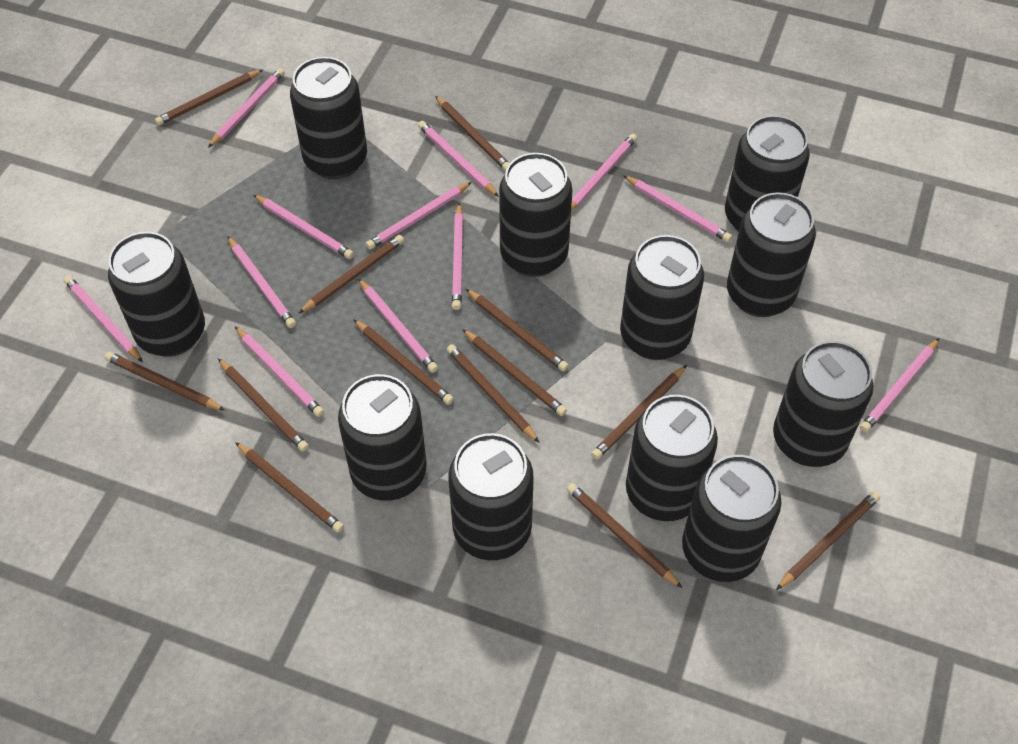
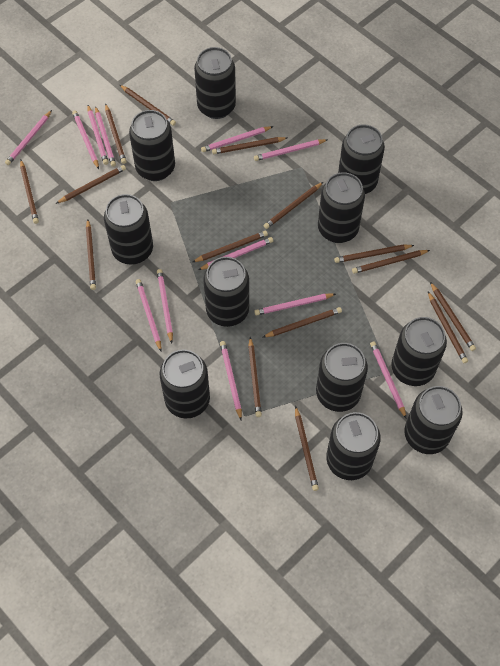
brown pencil: 13 -> 15

